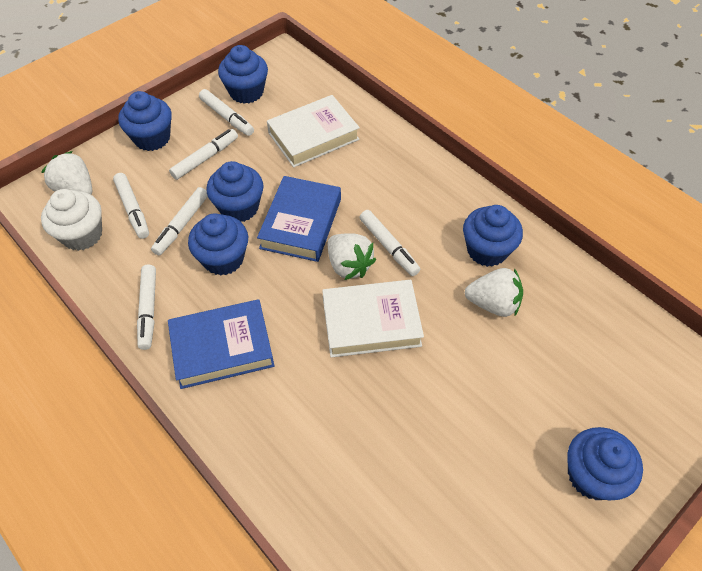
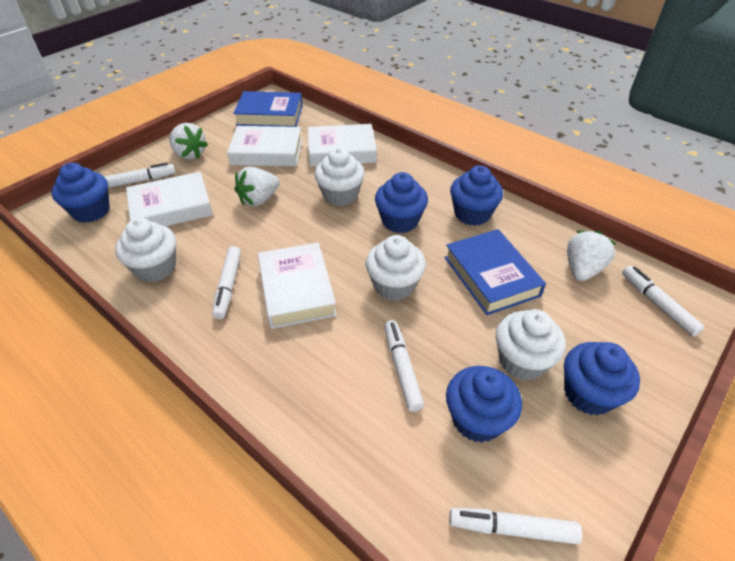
blue cupcake: 6 -> 5
white book: 2 -> 4
white cupcake: 1 -> 4
white marker: 6 -> 5

